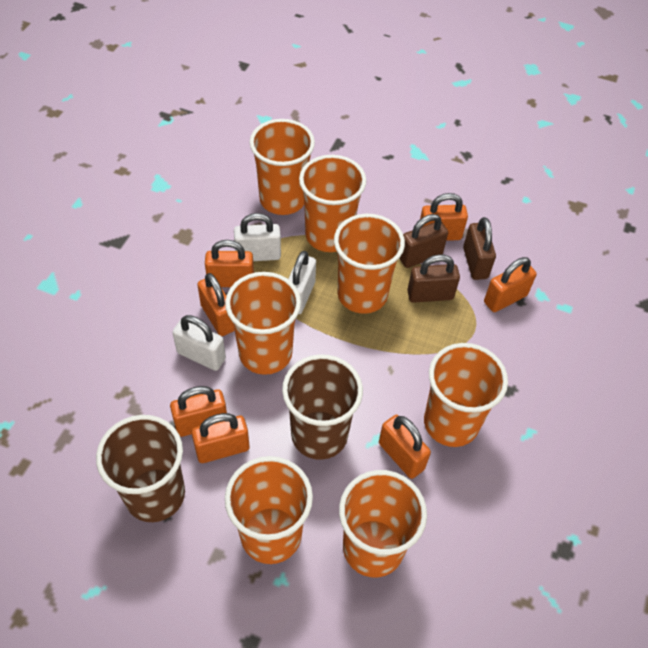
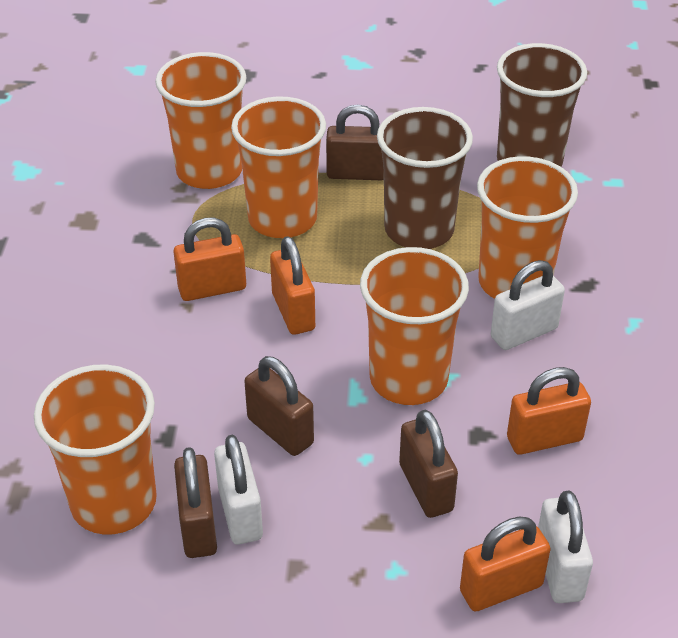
brown padlock: 3 -> 4
orange cup: 7 -> 5
orange padlock: 7 -> 4

